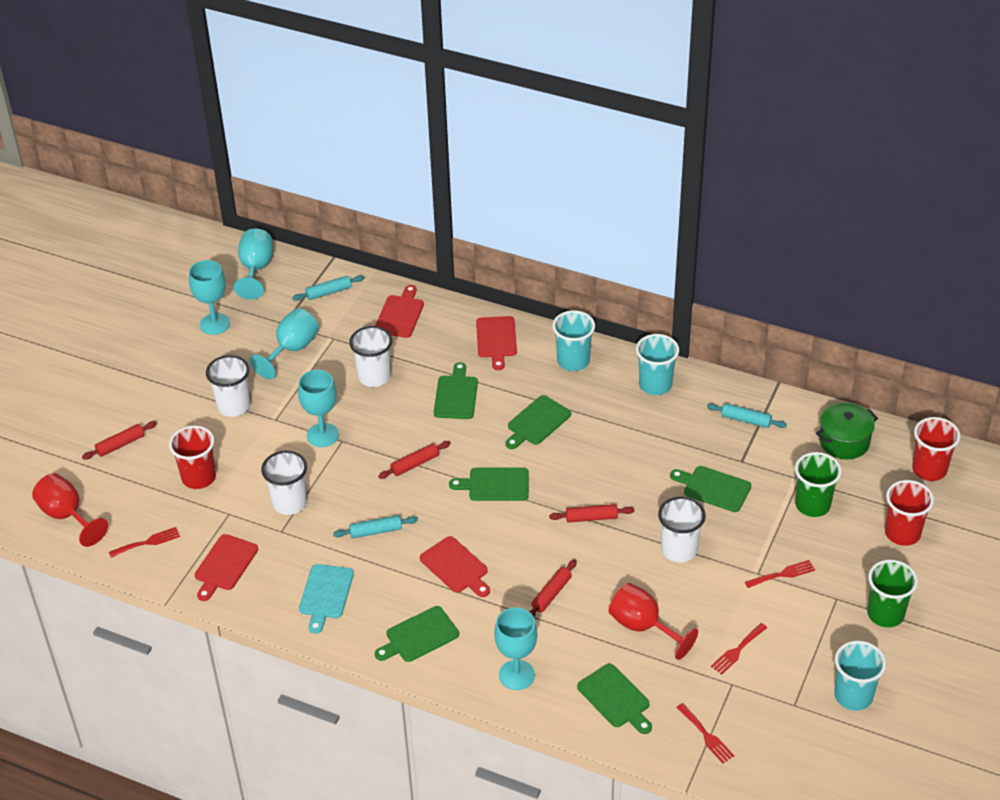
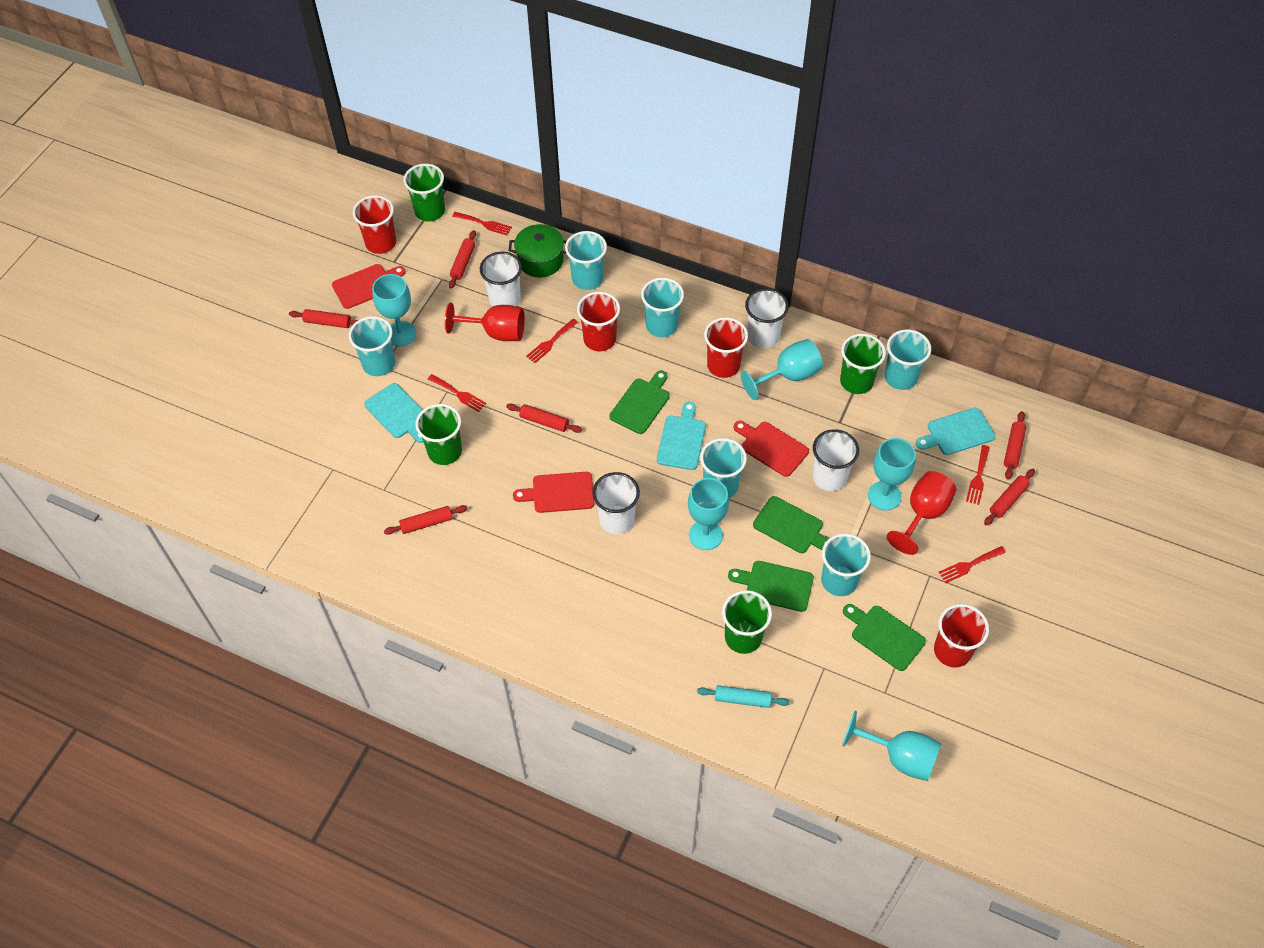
green cup: 2 -> 4
green cutting board: 6 -> 4
red cup: 3 -> 4
red cutting board: 4 -> 3
red fork: 4 -> 5
red rolling pin: 4 -> 6
turquoise cup: 3 -> 6
turquoise cutting board: 1 -> 3
turquoise rolling pin: 3 -> 1

